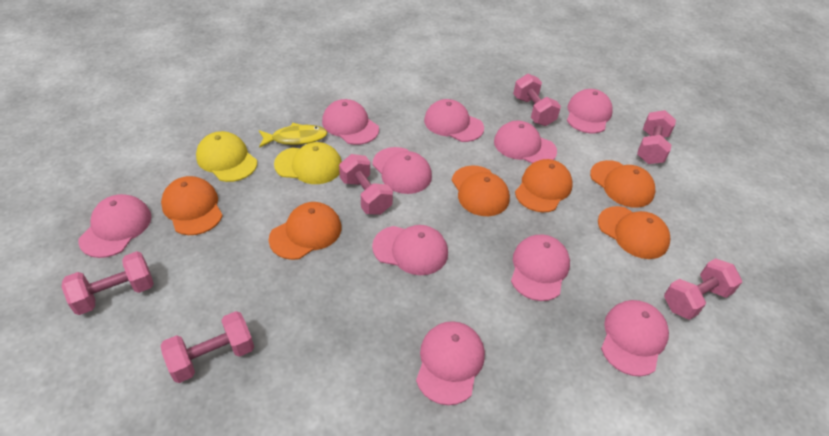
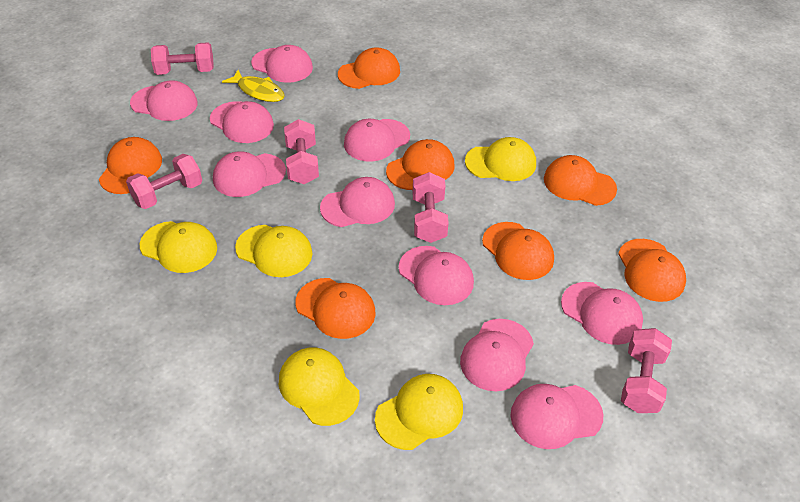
orange cap: 6 -> 7
pink dumbbell: 6 -> 5
yellow cap: 2 -> 5

